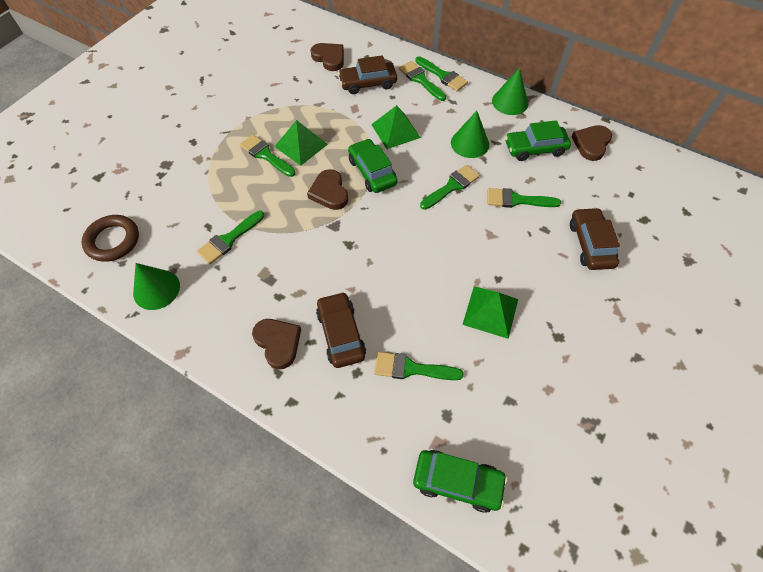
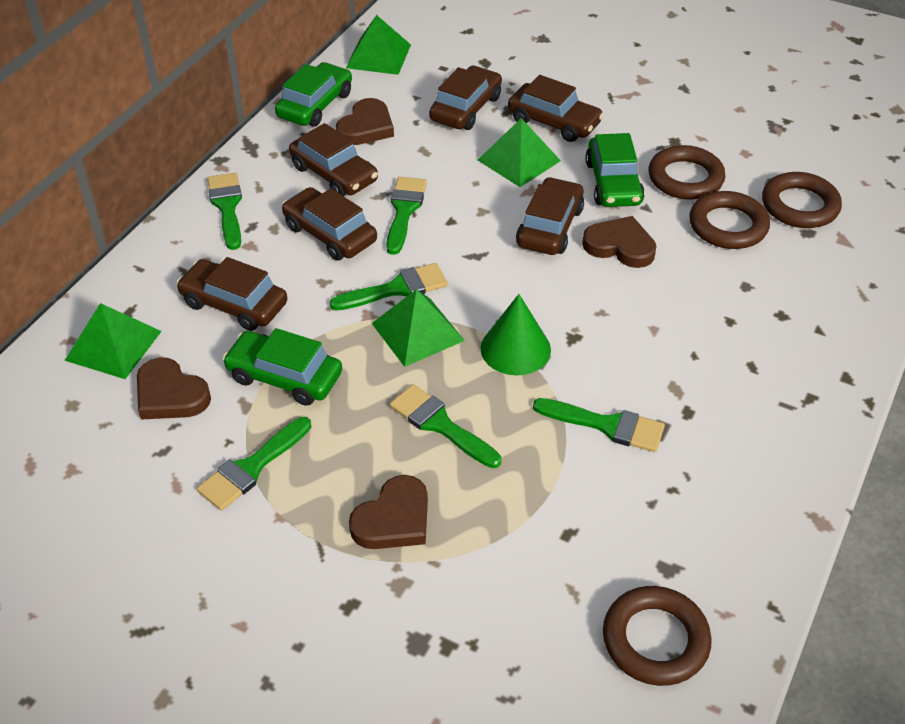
brown car: 3 -> 6
brown ring: 1 -> 4
green brush: 7 -> 6
green cone: 3 -> 1
green pyramid: 3 -> 4

